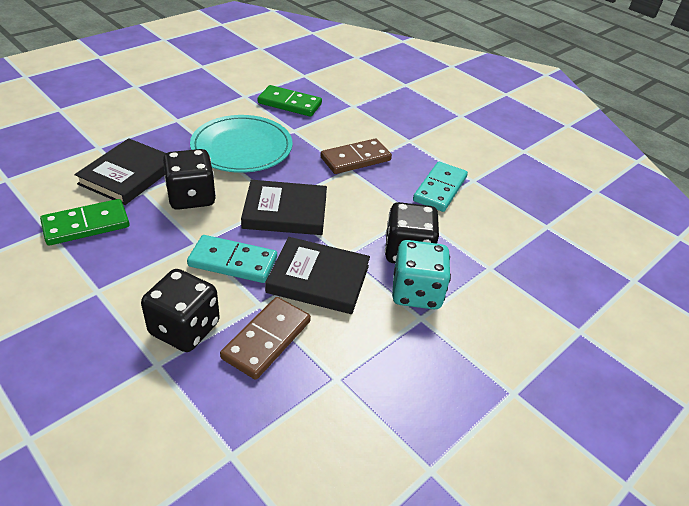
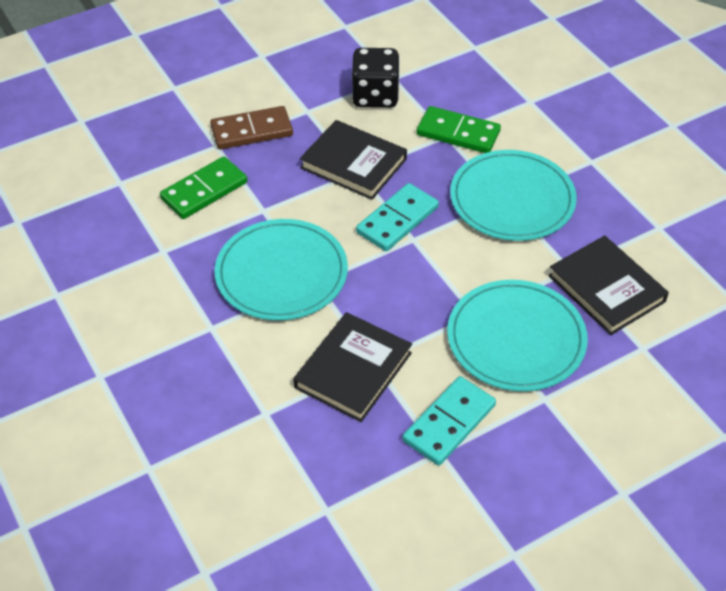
black dice: 3 -> 1
brown domino: 2 -> 1
turquoise dice: 1 -> 0
turquoise plate: 1 -> 3

